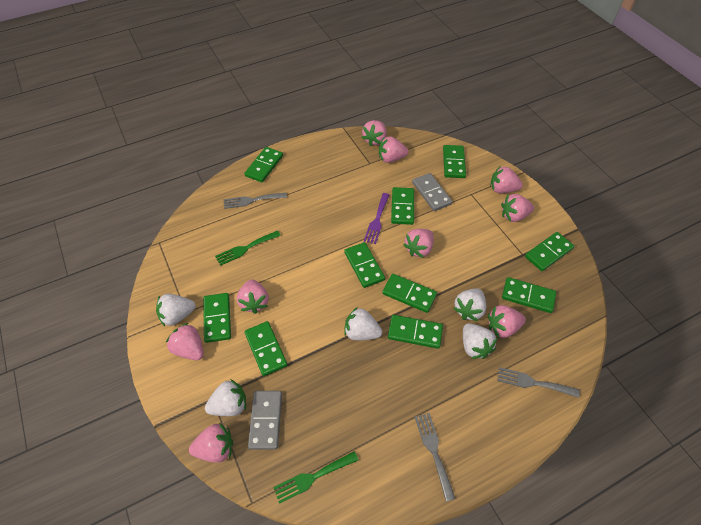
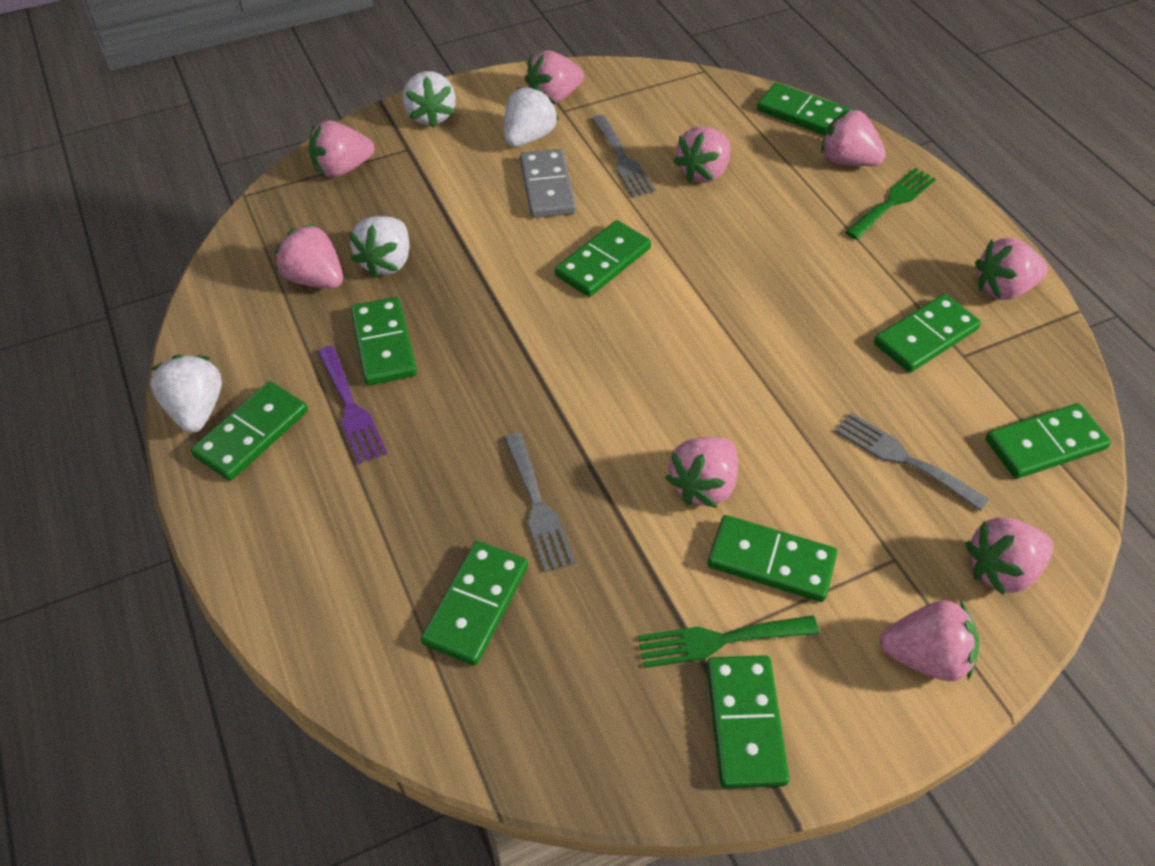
green domino: 10 -> 9
grey domino: 2 -> 1
white strawberry: 5 -> 4

